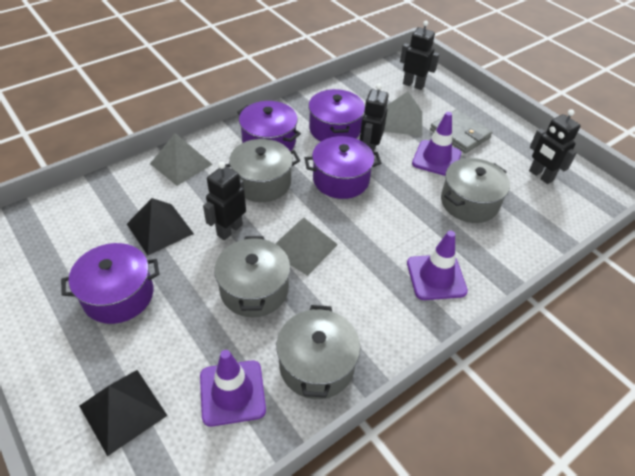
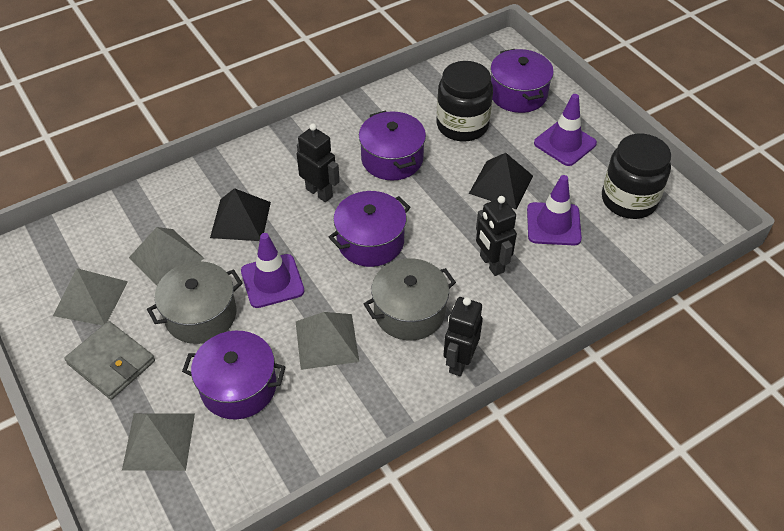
black jar: 0 -> 2
black robot: 4 -> 3
grey pot: 4 -> 2
grey pyramid: 3 -> 4

